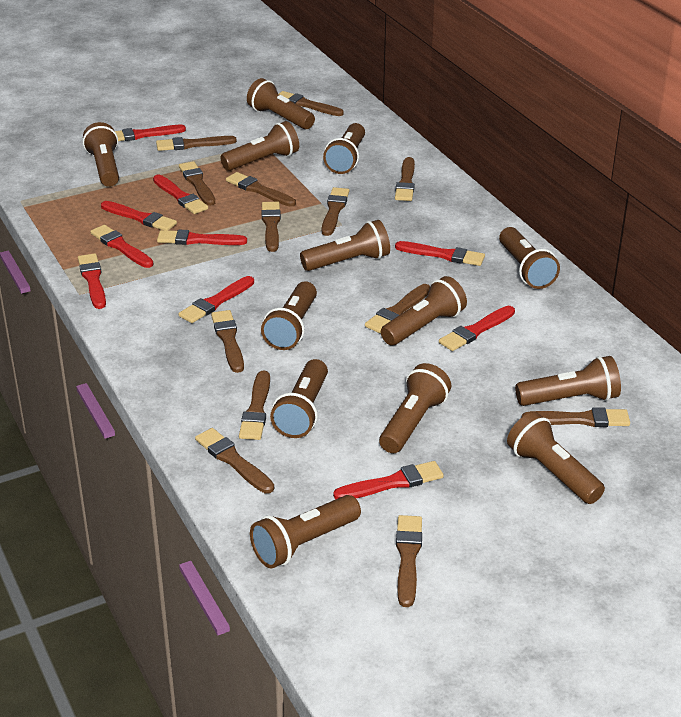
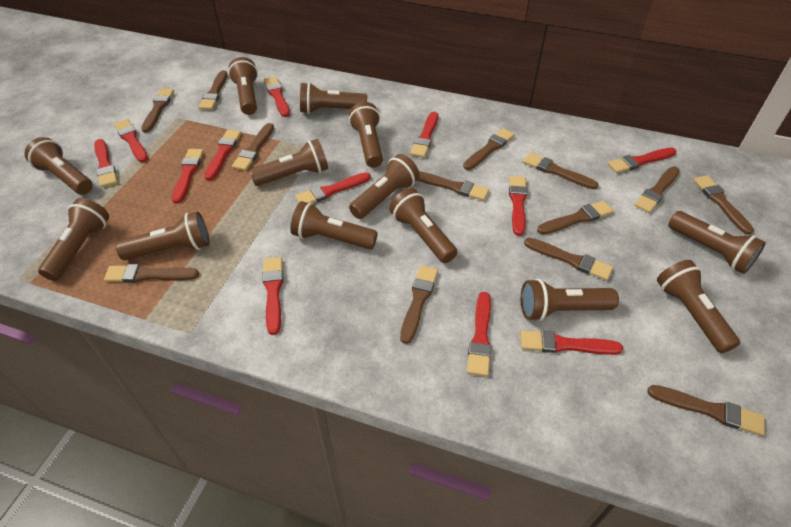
red brush: 10 -> 12

